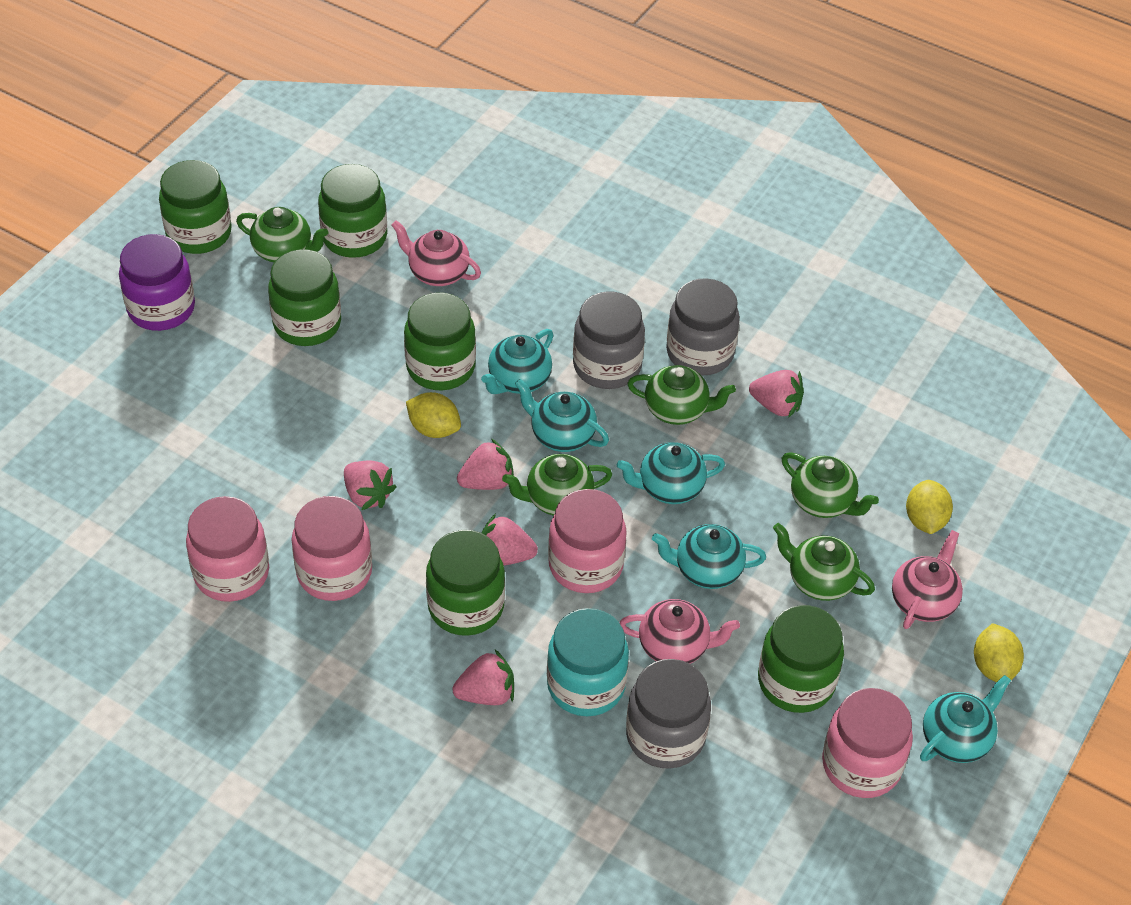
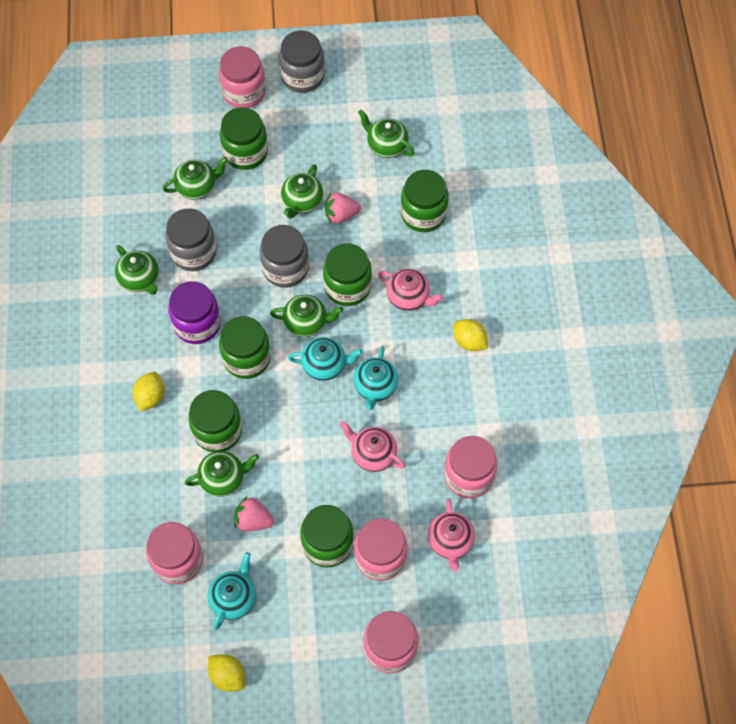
green teapot: 5 -> 6
pink jar: 4 -> 5
pink strawberry: 5 -> 2
turquoise jar: 1 -> 0
turquoise teapot: 5 -> 3

